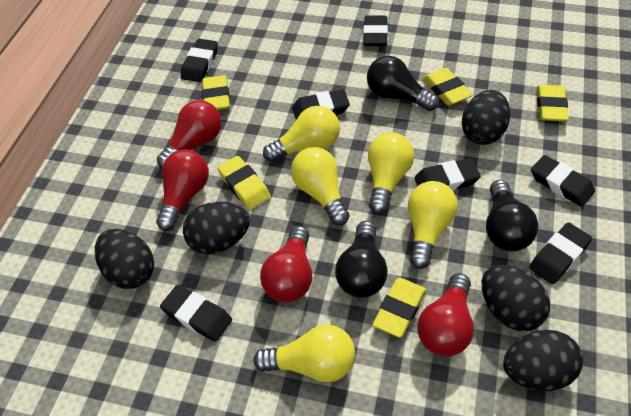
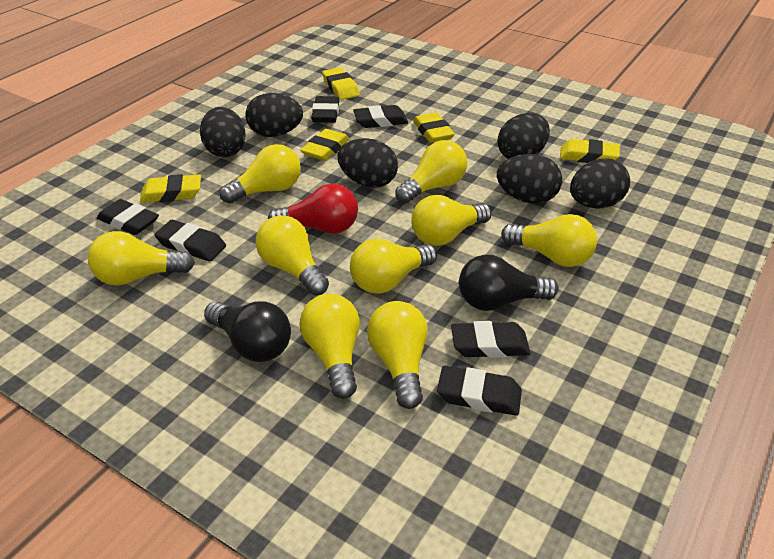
black egg: 5 -> 6
black eraser: 7 -> 6
black light bulb: 3 -> 2
red light bulb: 4 -> 1
yellow light bulb: 5 -> 9

